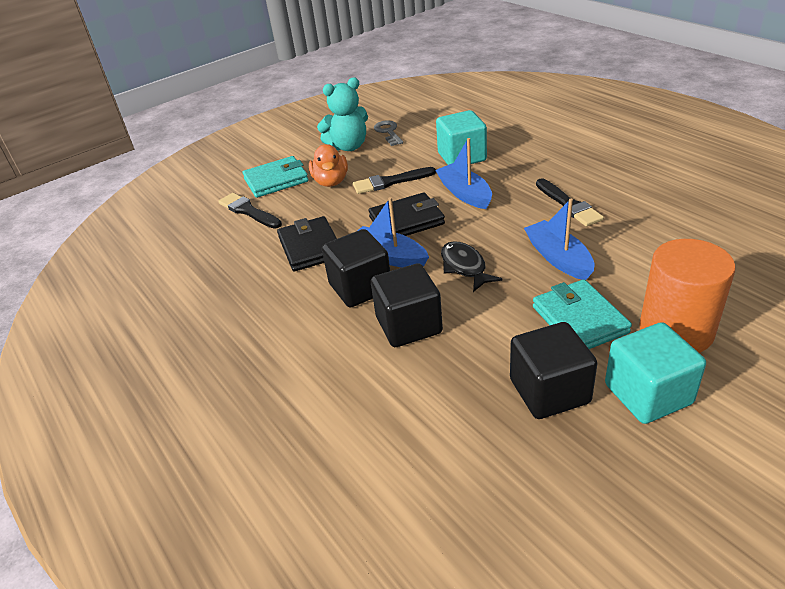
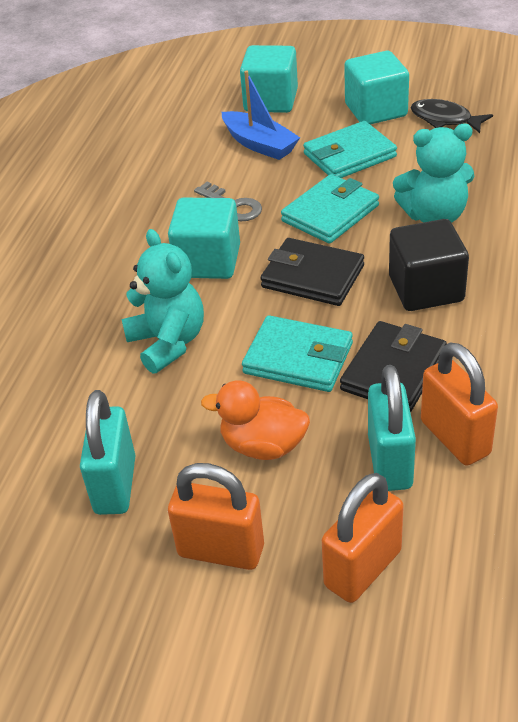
black brush: 3 -> 0
black cube: 3 -> 1
blue boat: 3 -> 1
orange cylinder: 1 -> 0
orange padlock: 0 -> 3
turquoise cube: 2 -> 3
turquoise padlock: 0 -> 2
turquoise teddy bear: 1 -> 2
turquoise wallet: 2 -> 3

